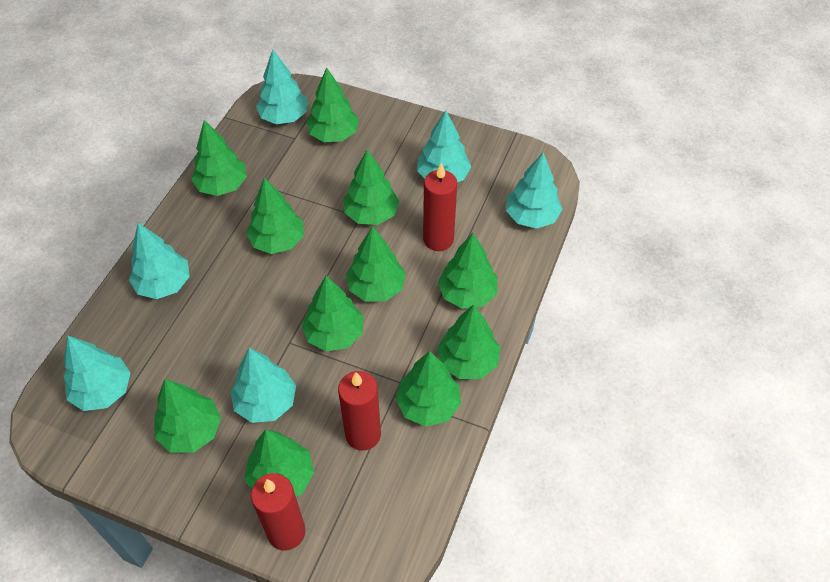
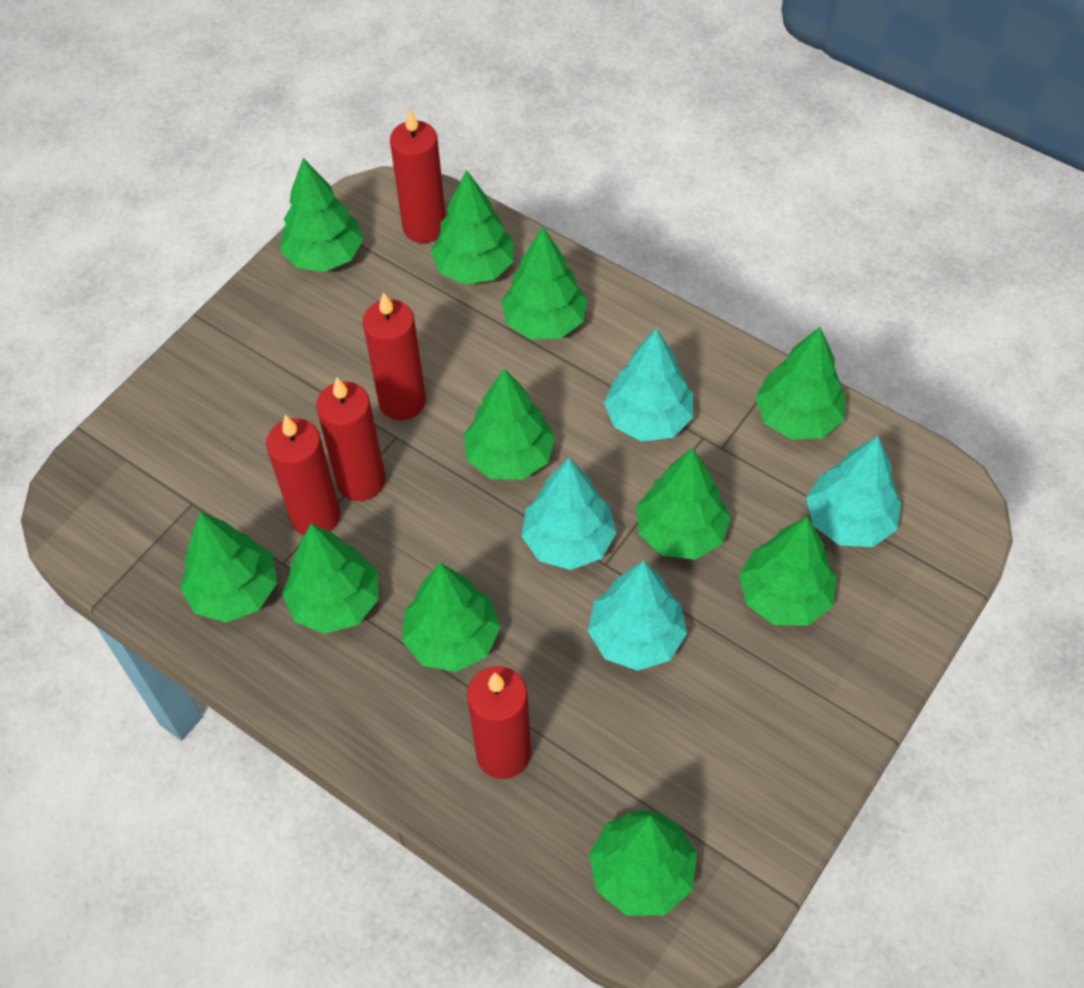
red candle: 3 -> 5
turquoise tree: 6 -> 4

